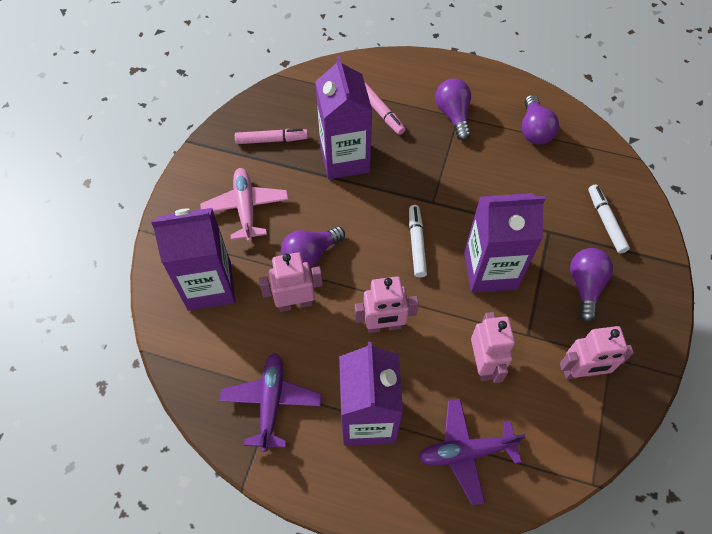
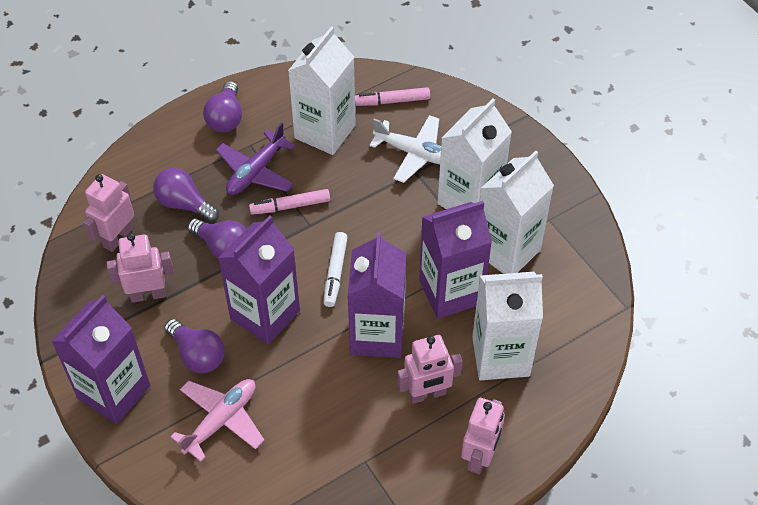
purple plane: 2 -> 1
white carton: 0 -> 4
white marker: 2 -> 1
white plane: 0 -> 1

